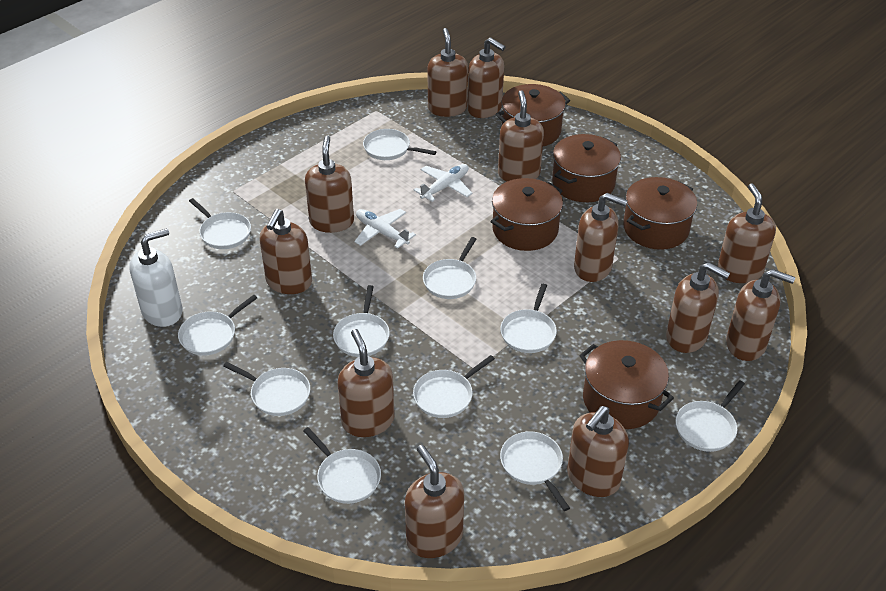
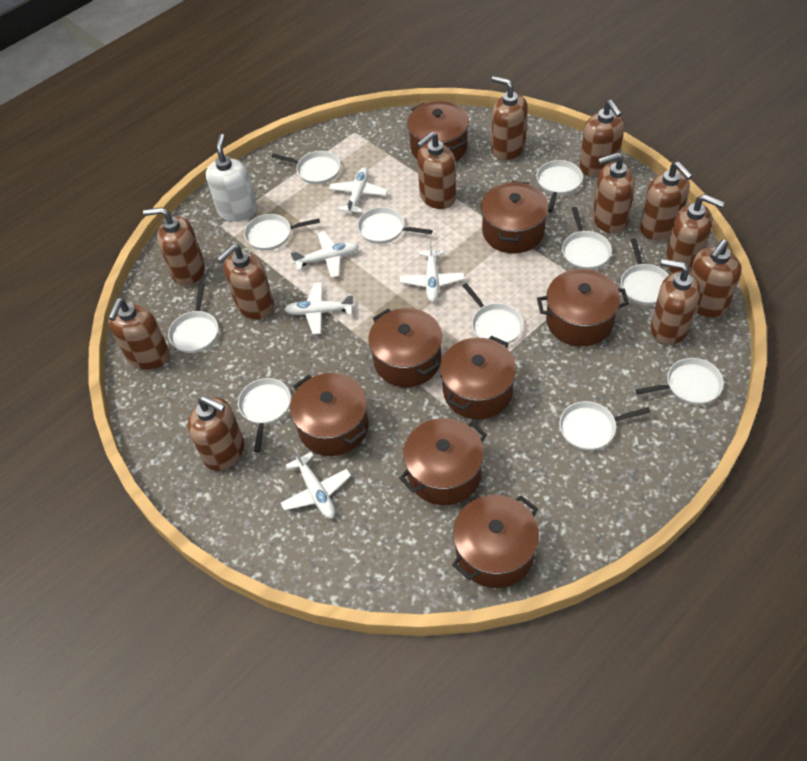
brown pot: 5 -> 8
white plane: 2 -> 5

